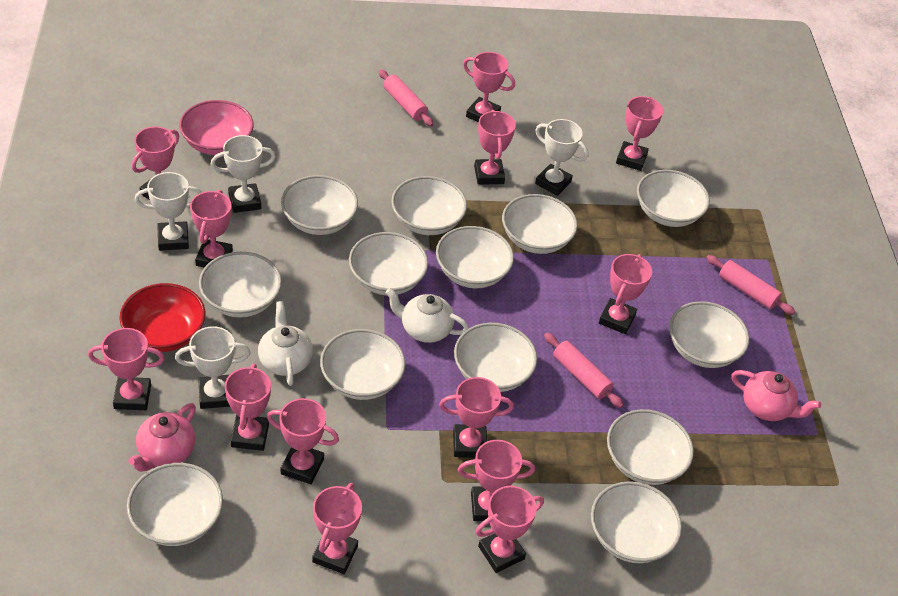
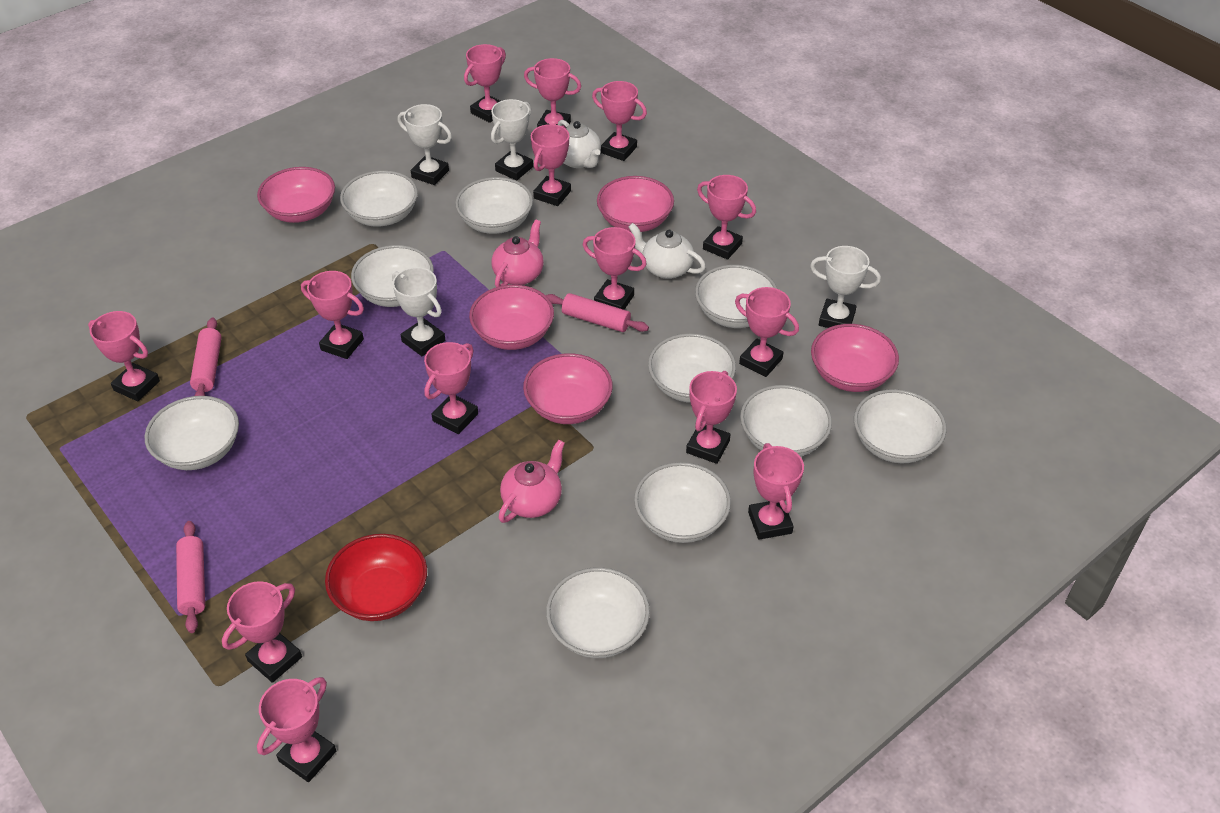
pink bowl: 1 -> 5
pink trophy: 13 -> 14
white bowl: 13 -> 10

